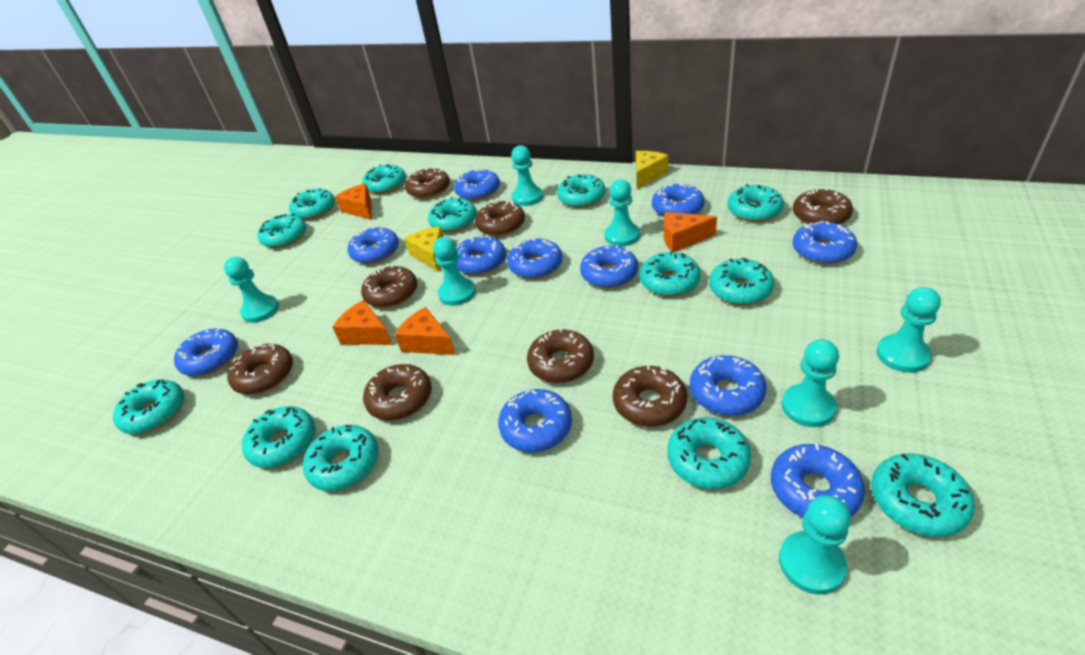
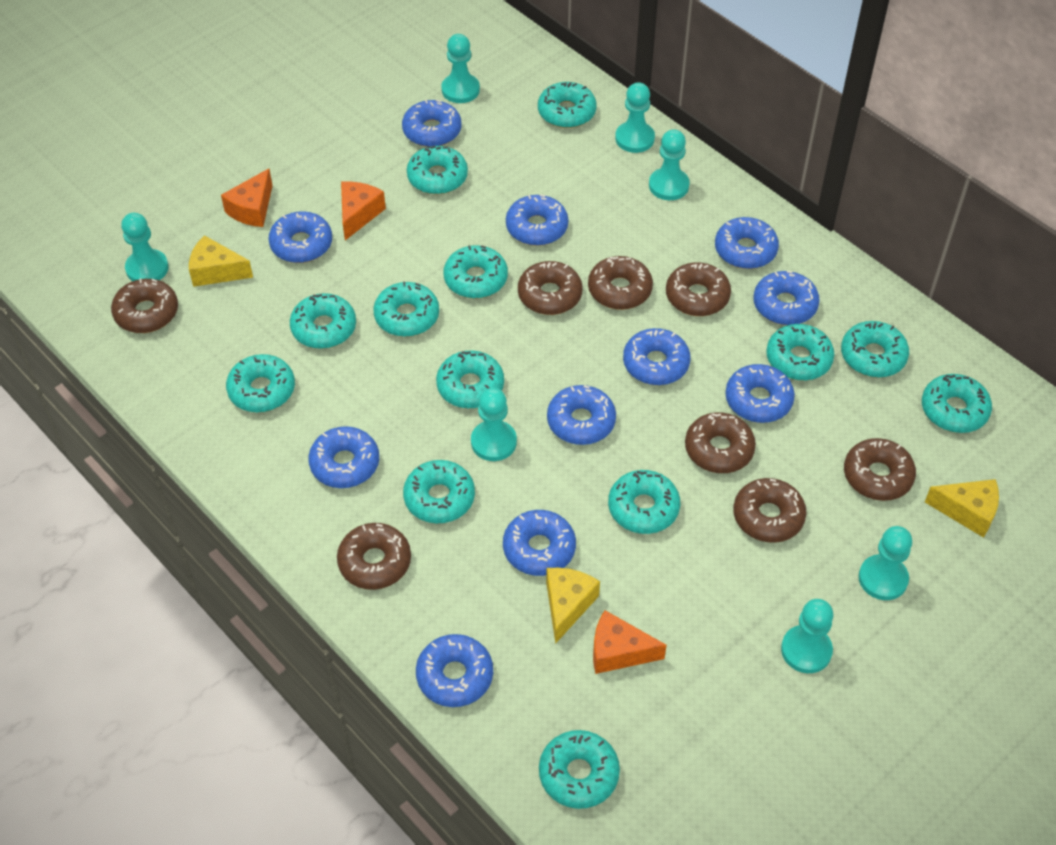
orange cheese: 4 -> 3
yellow cheese: 2 -> 3

